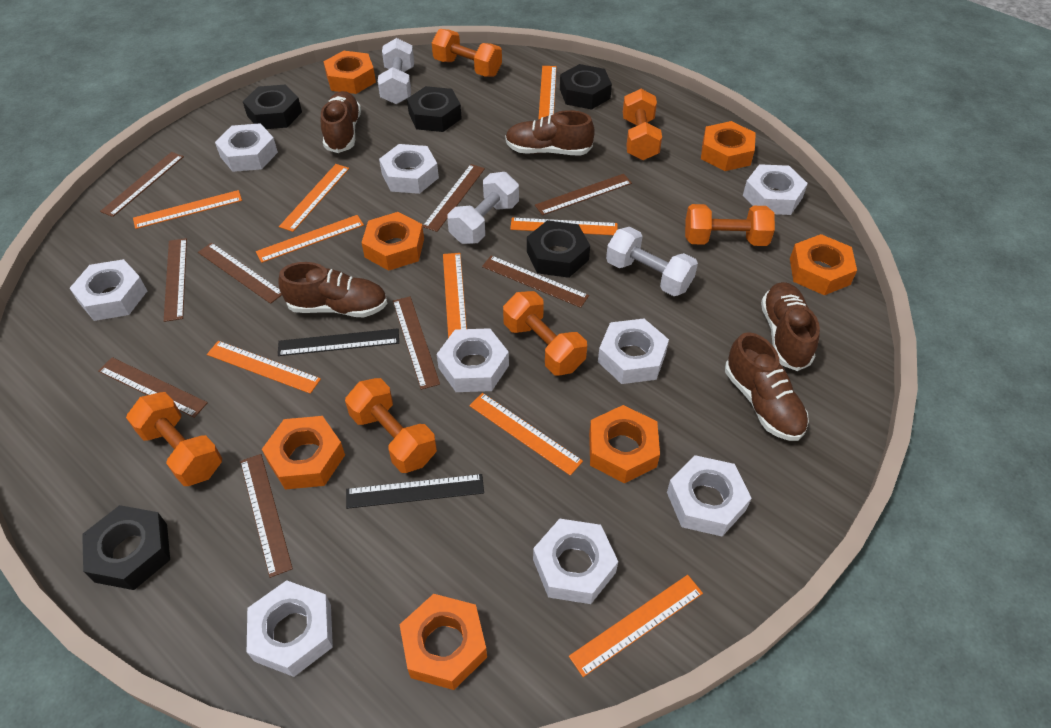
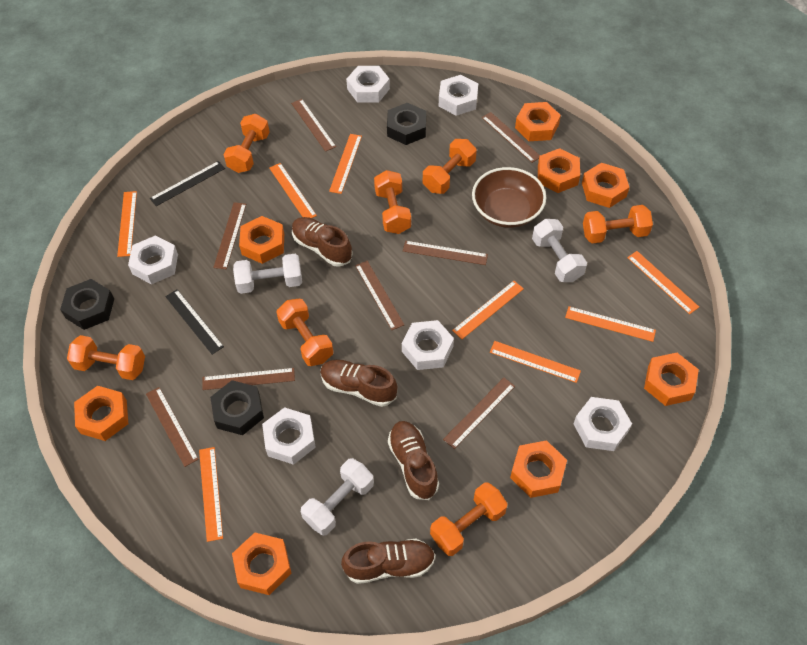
black nut: 5 -> 3
brown bowl: 0 -> 1
brown ruler: 9 -> 8
brown shoe: 5 -> 4
orange dumbbell: 6 -> 7
orange nut: 7 -> 8
orange ruler: 9 -> 8
white nut: 9 -> 6

